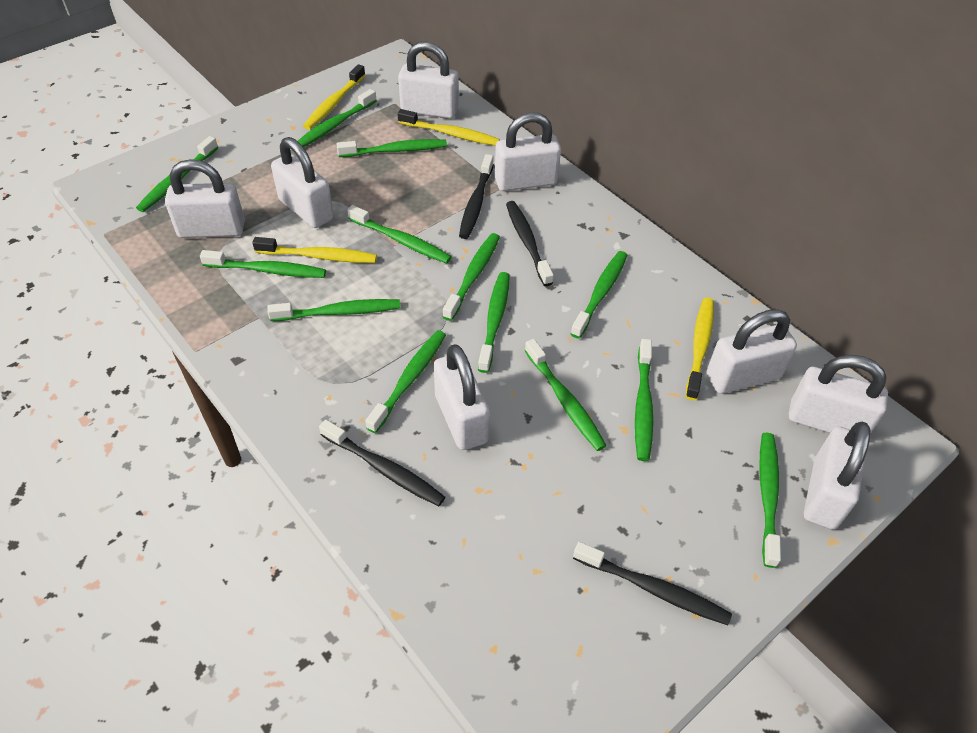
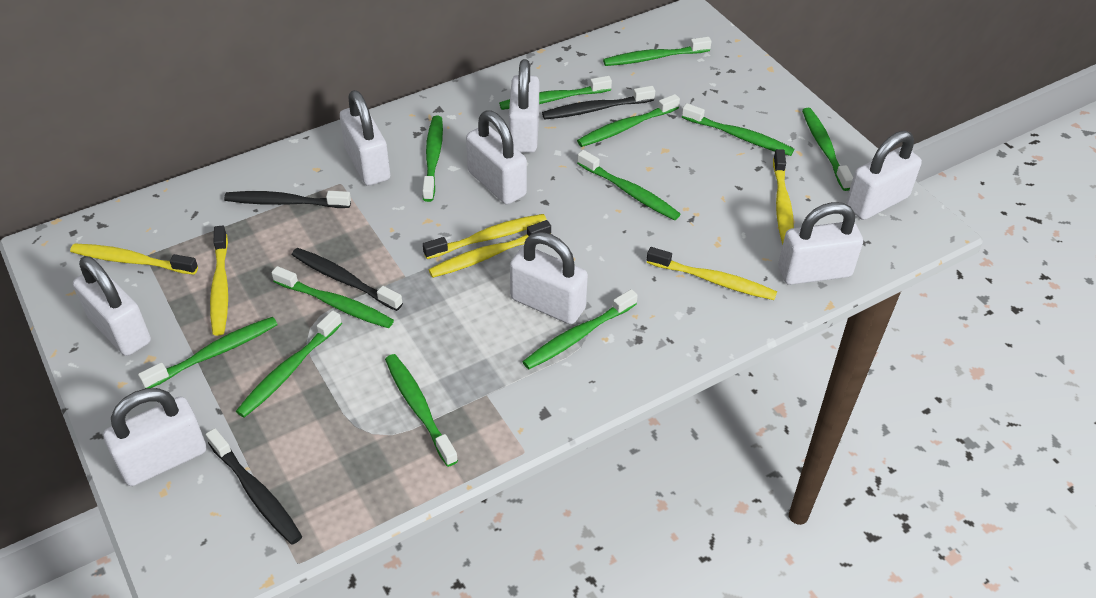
green toothbrush: 13 -> 12
yellow toothbrush: 4 -> 6

